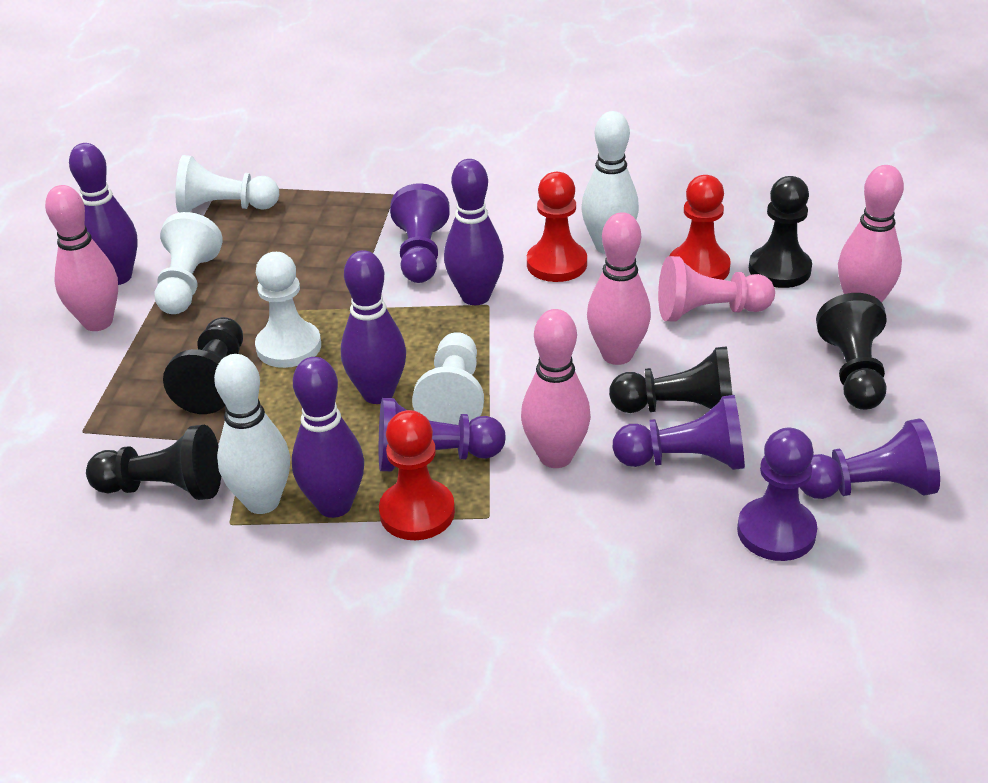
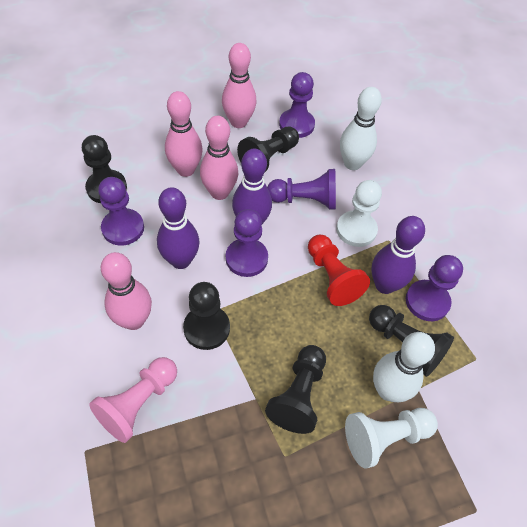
purple bowling pin: 4 -> 3
red pawn: 3 -> 1
white pawn: 4 -> 2

